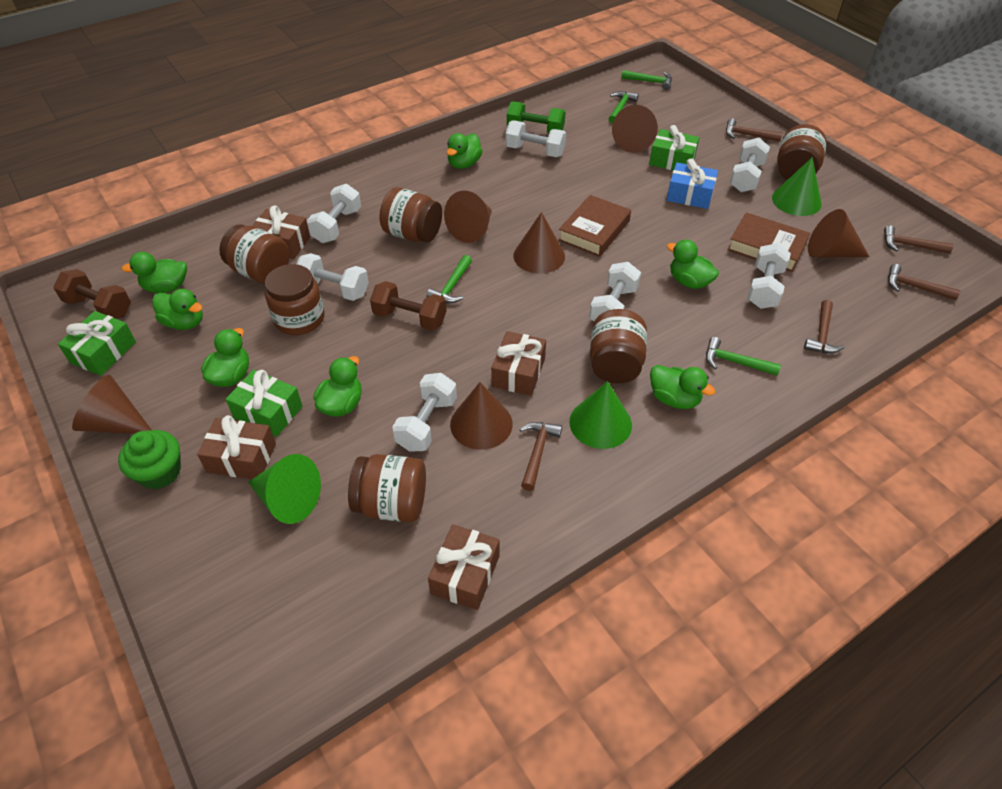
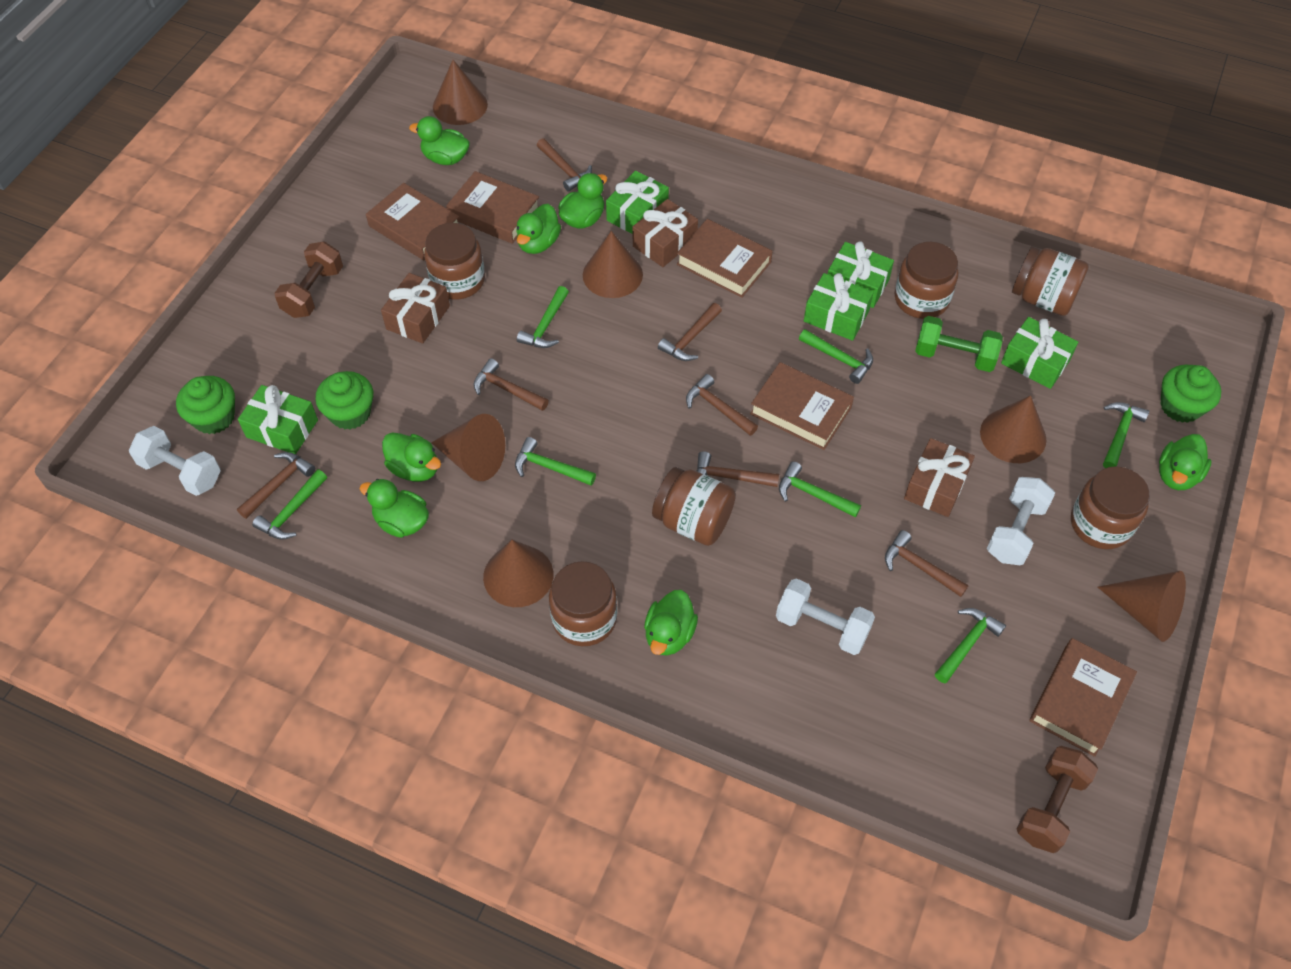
blue gift: 1 -> 0
brown book: 2 -> 5
brown gift: 4 -> 3
brown hammer: 5 -> 7
green cone: 3 -> 0
green cupcake: 1 -> 3
green gift: 3 -> 5
green hammer: 4 -> 7
white dumbbell: 7 -> 3

